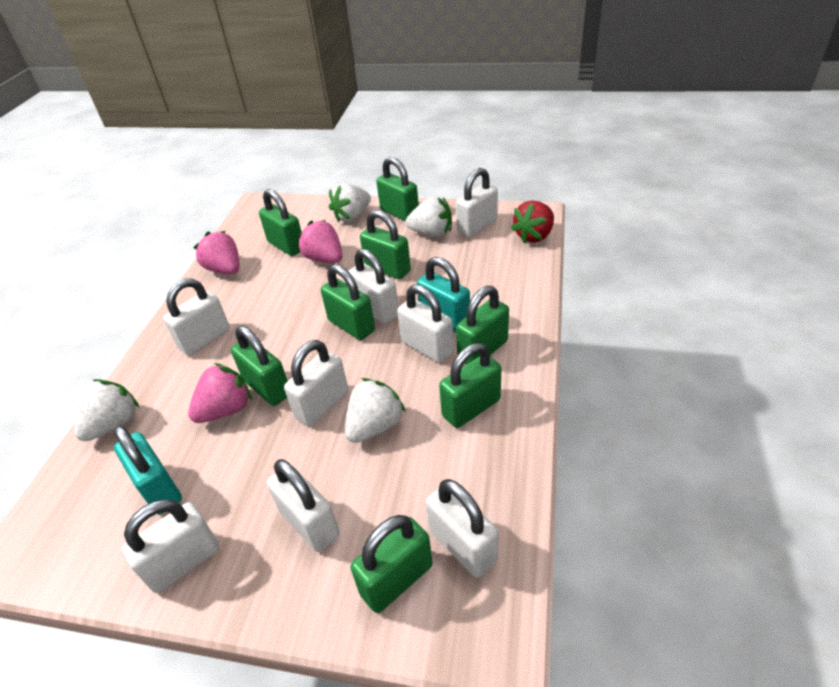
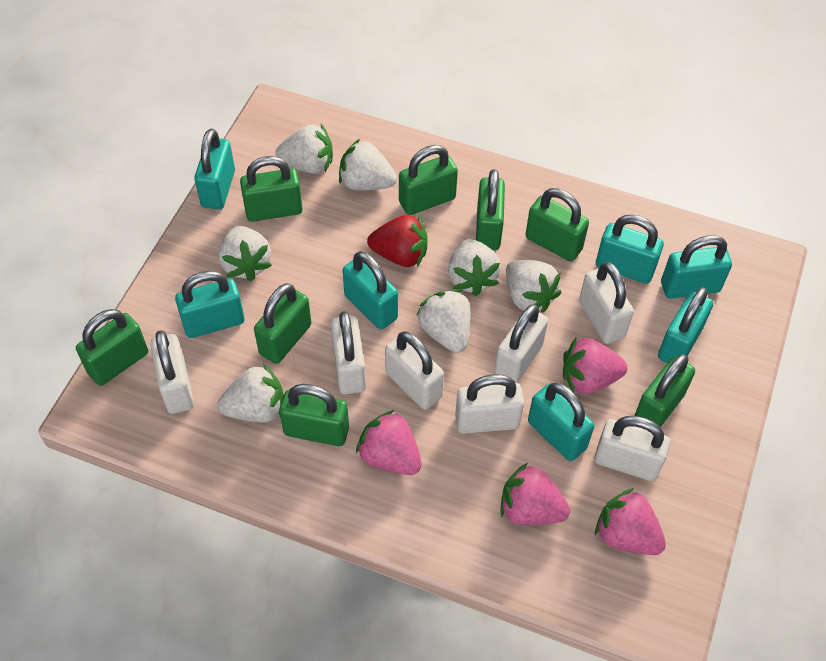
pink strawberry: 3 -> 4
turquoise padlock: 2 -> 7
white padlock: 8 -> 7
white strawberry: 4 -> 7

